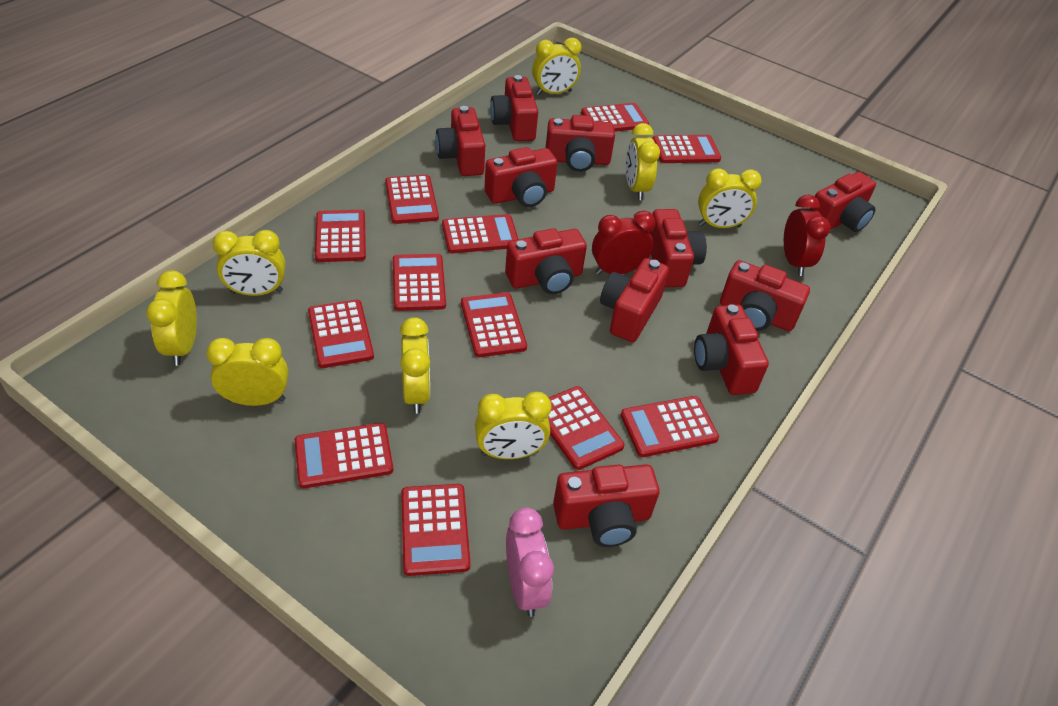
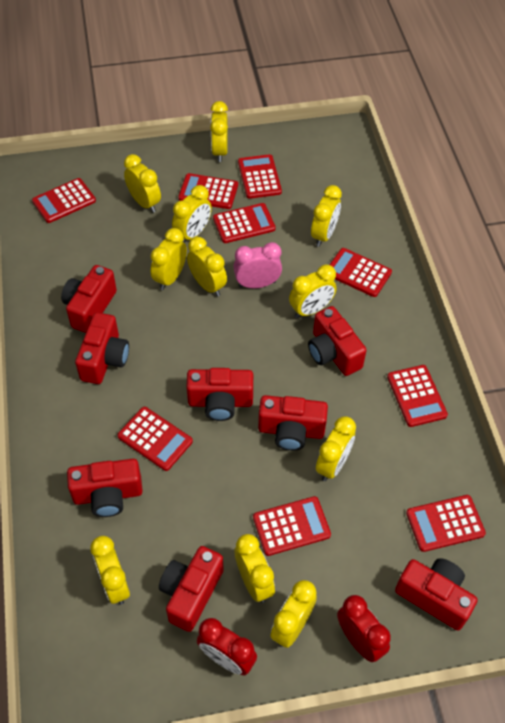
red calculator: 12 -> 9
red camera: 11 -> 8
yellow clock: 8 -> 11

